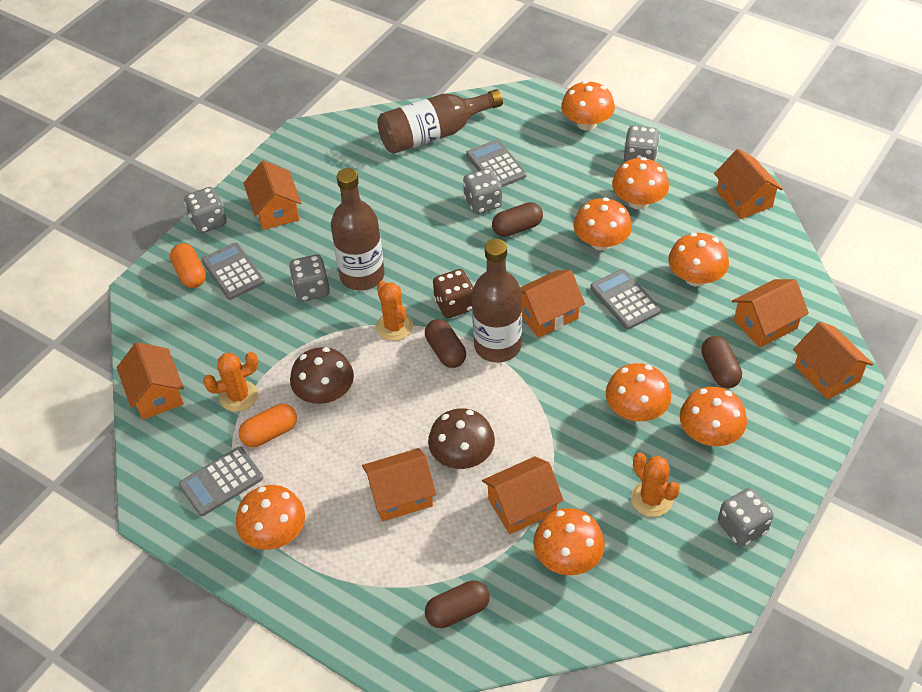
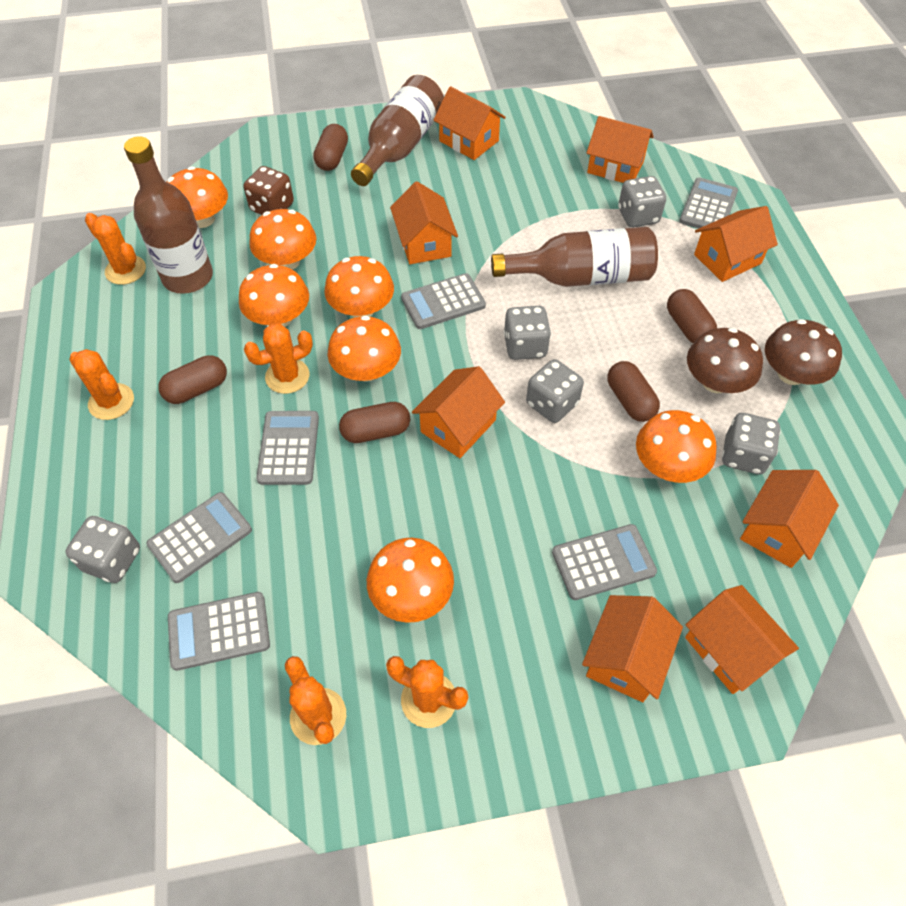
brown capsule: 4 -> 5
grey calculator: 4 -> 6
orange cactus: 3 -> 5
orange capsule: 2 -> 0
orange mushroom: 8 -> 7

